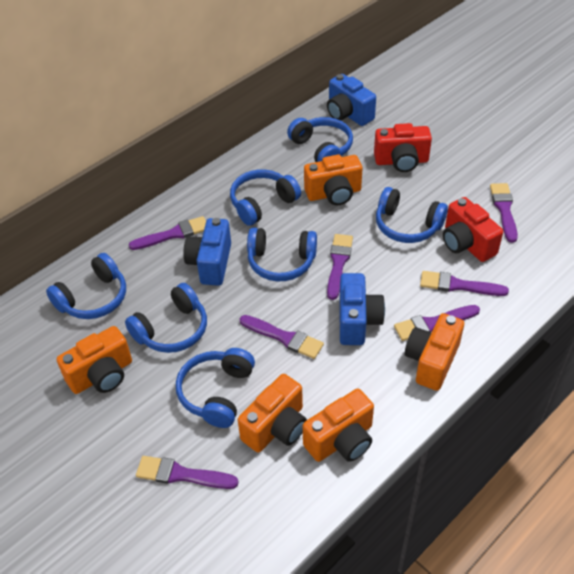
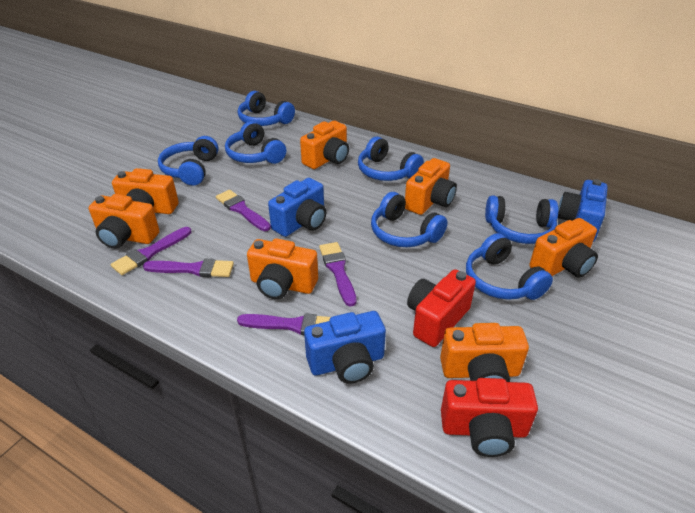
orange camera: 5 -> 7
purple brush: 7 -> 5

